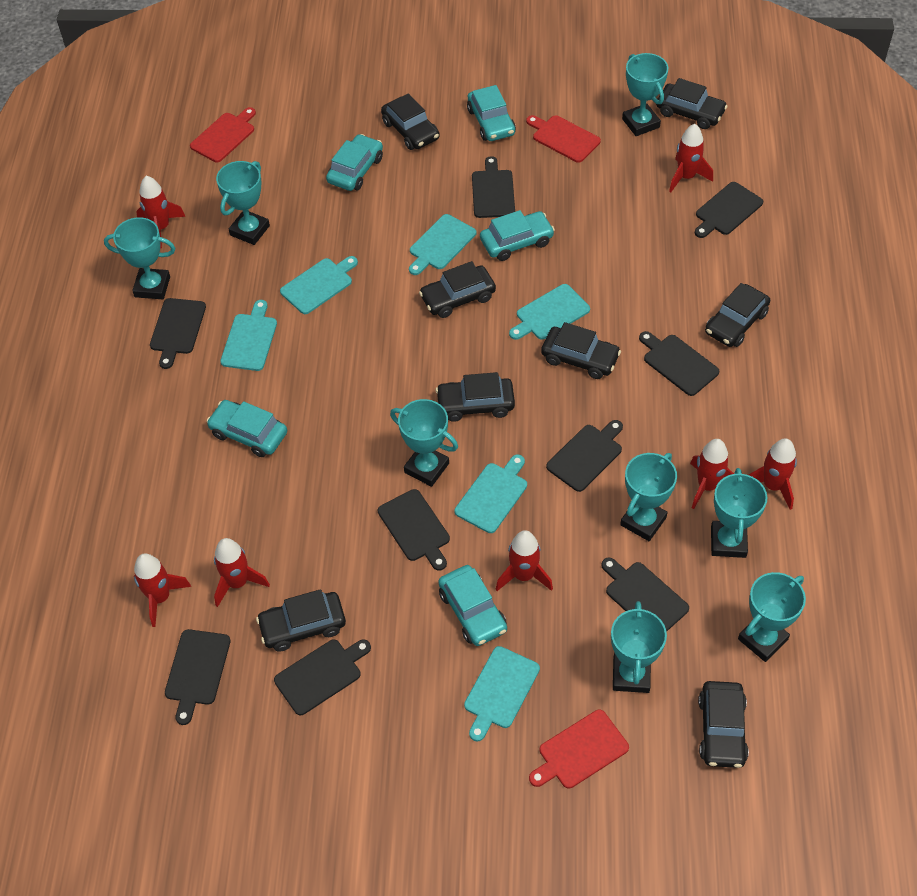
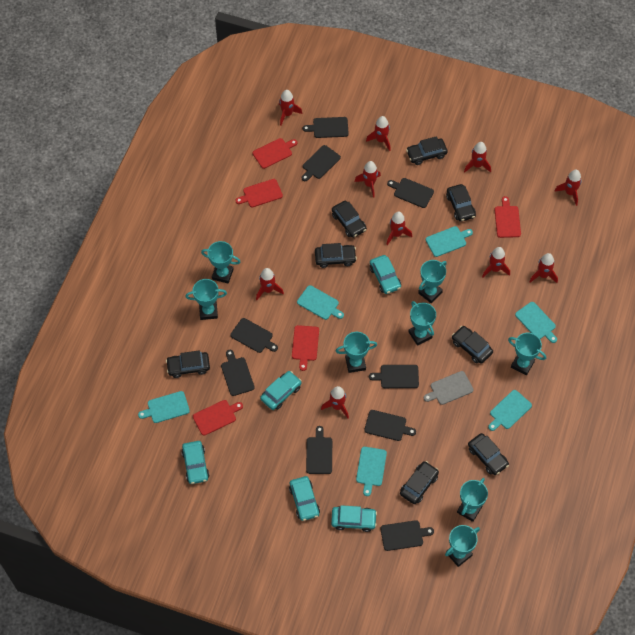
grey cutting board: 0 -> 1
red cutting board: 3 -> 5
red rocket: 7 -> 10

